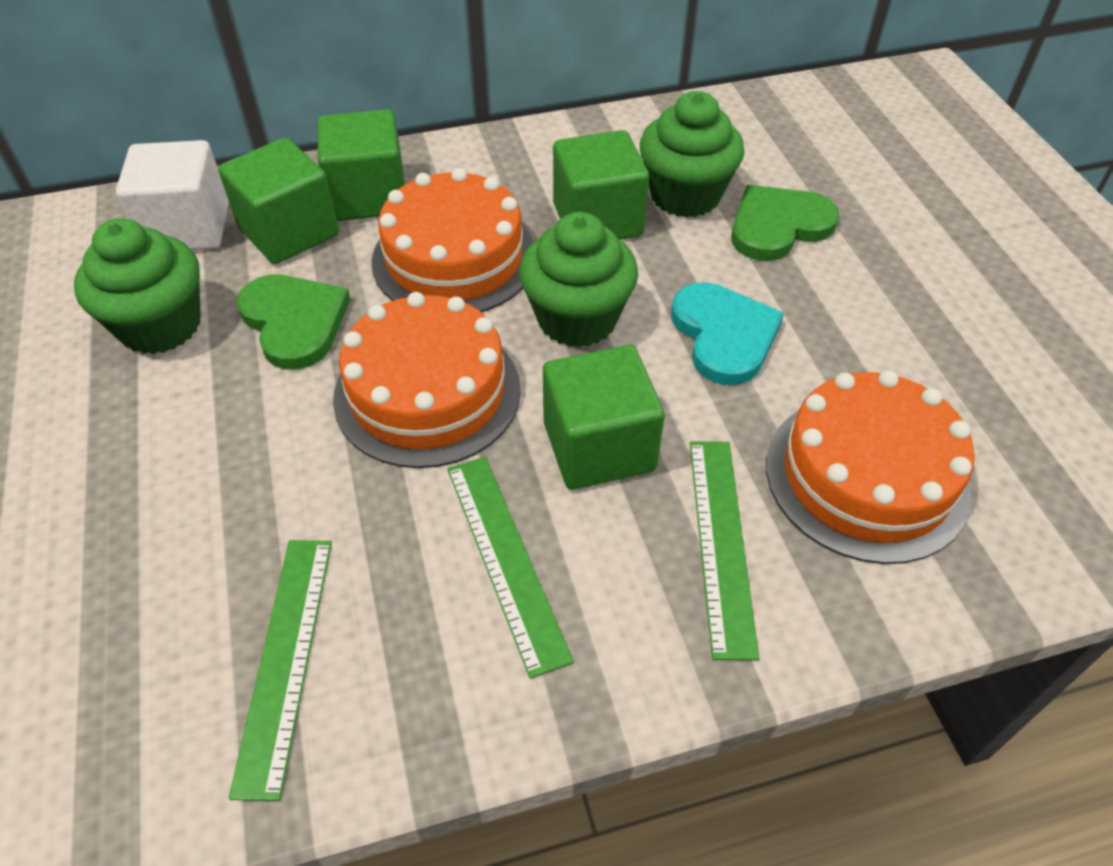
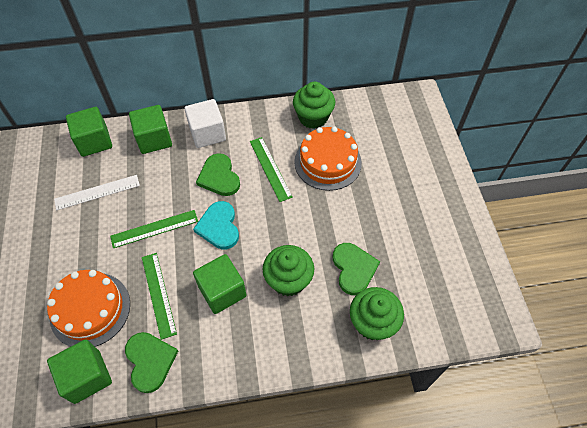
green heart: 2 -> 3
orange cake: 3 -> 2
white ruler: 0 -> 1

